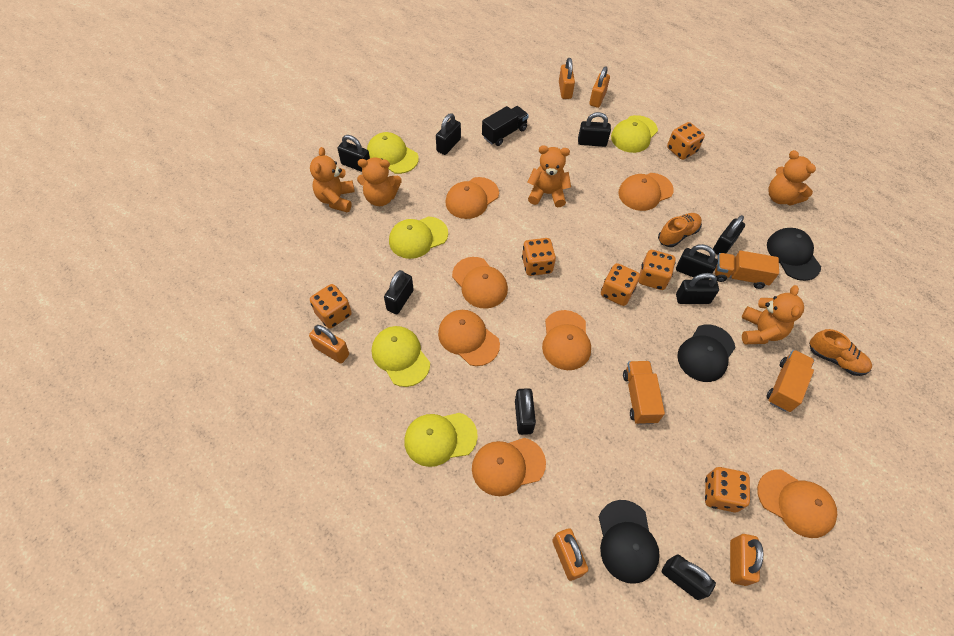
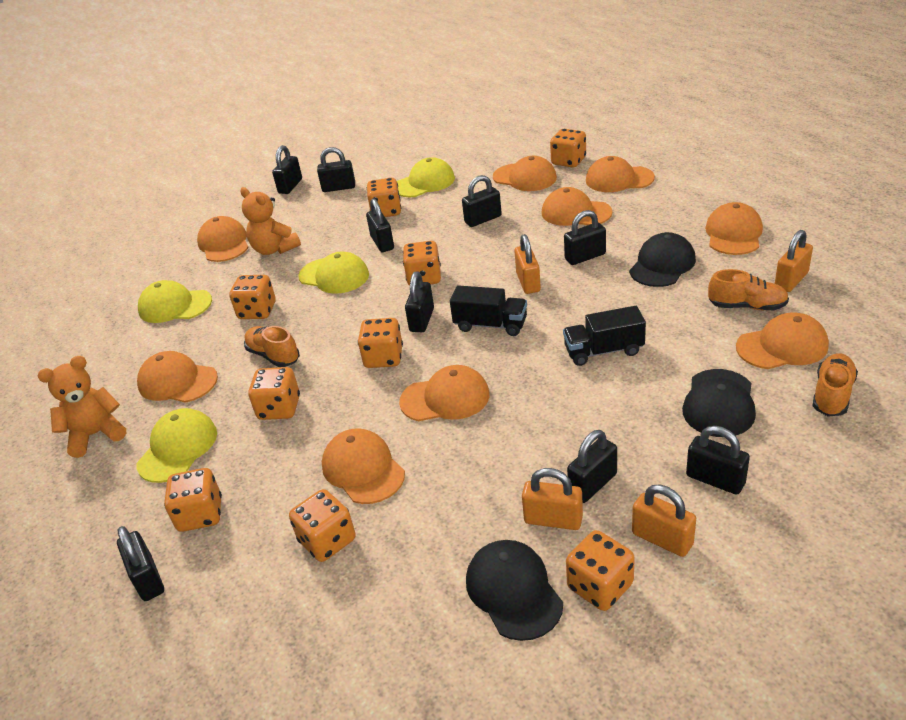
black truck: 1 -> 2
orange cap: 7 -> 9
orange dice: 6 -> 9
orange padlock: 5 -> 4
orange shoe: 2 -> 3
orange teddy bear: 5 -> 2
orange truck: 3 -> 0
yellow cap: 5 -> 4

